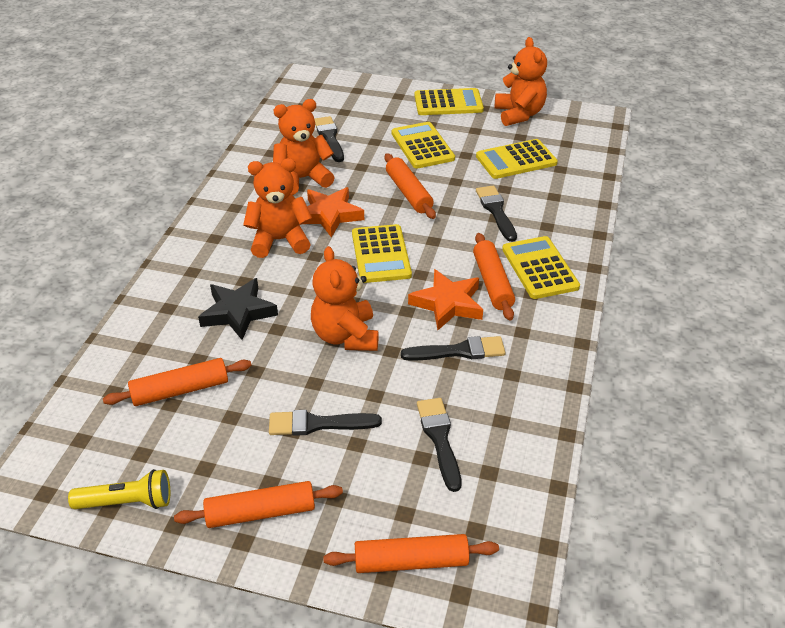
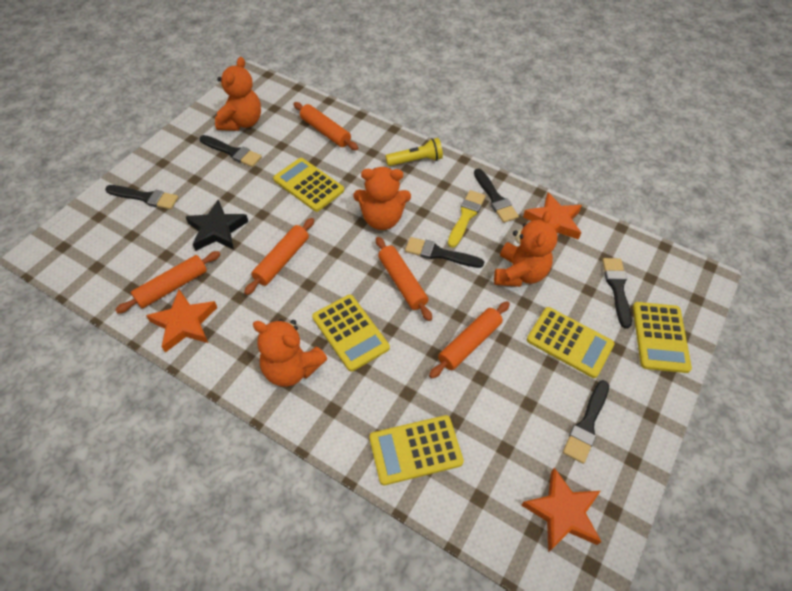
black brush: 5 -> 6
orange star: 2 -> 3
yellow brush: 0 -> 1

